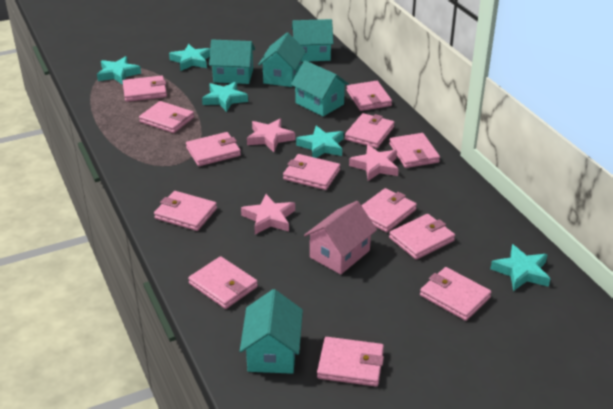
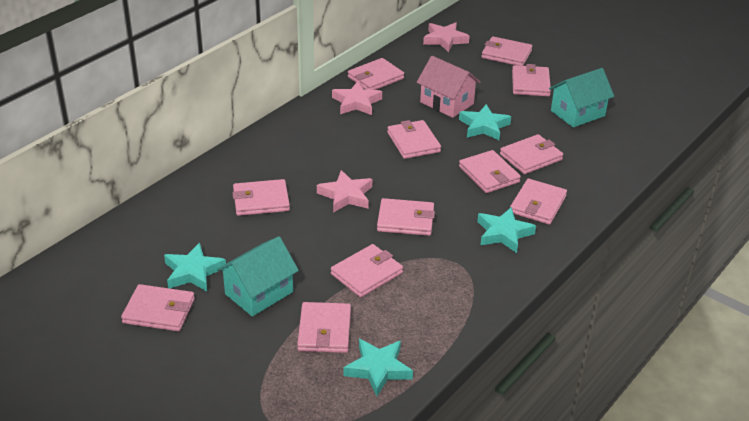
pink wallet: 13 -> 12
turquoise house: 5 -> 2
turquoise star: 5 -> 4

